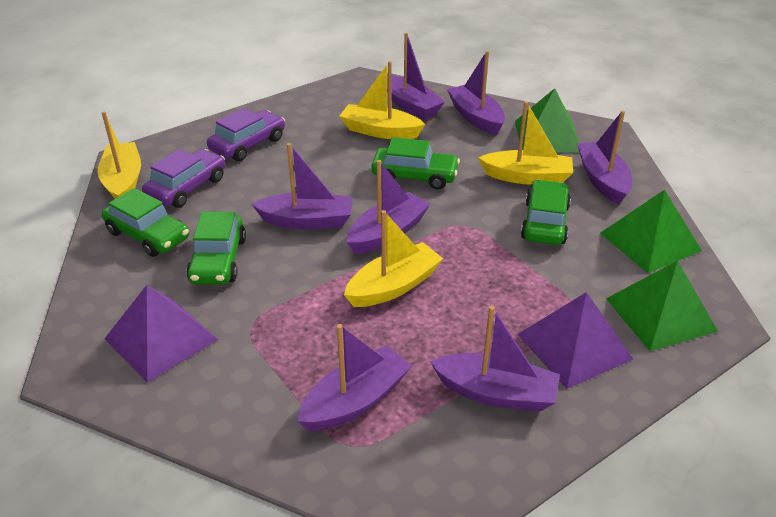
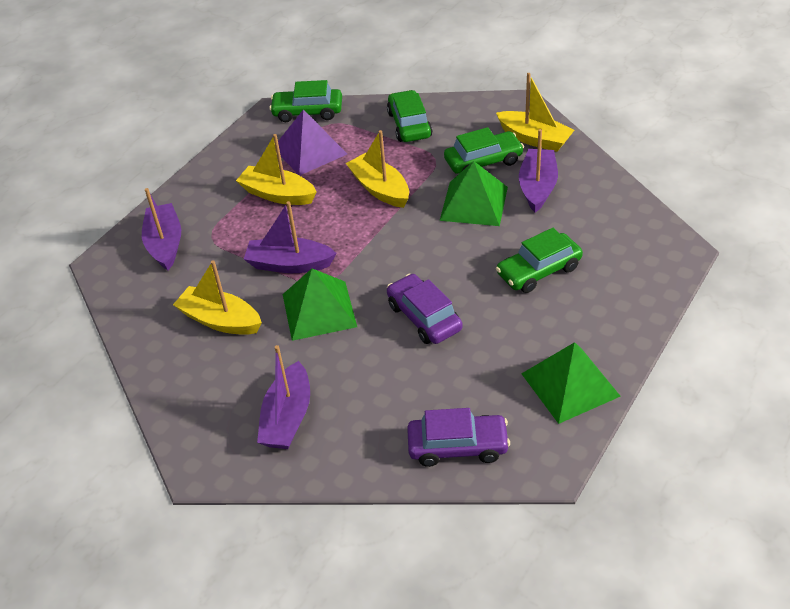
purple boat: 7 -> 4
purple pyramid: 2 -> 1

